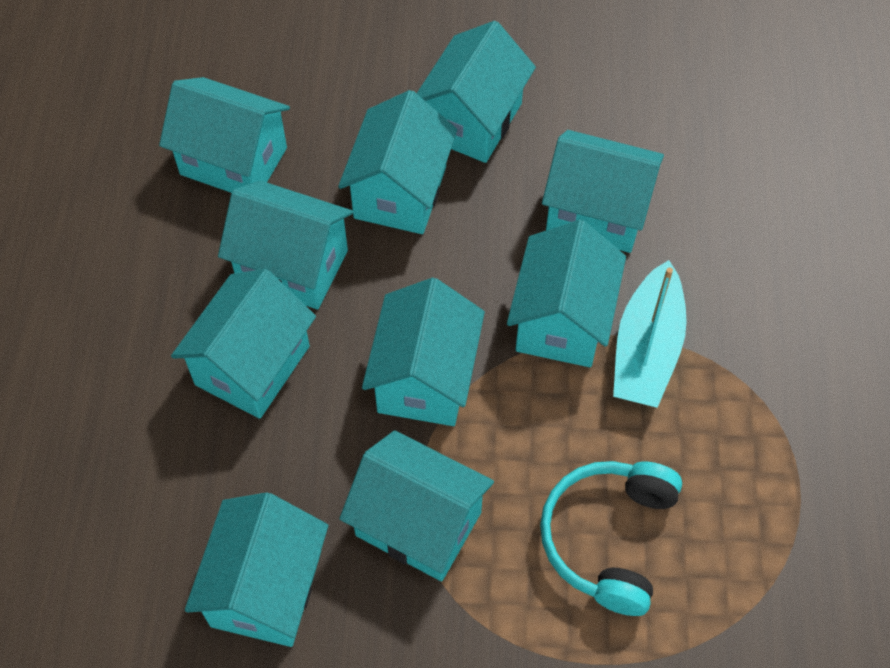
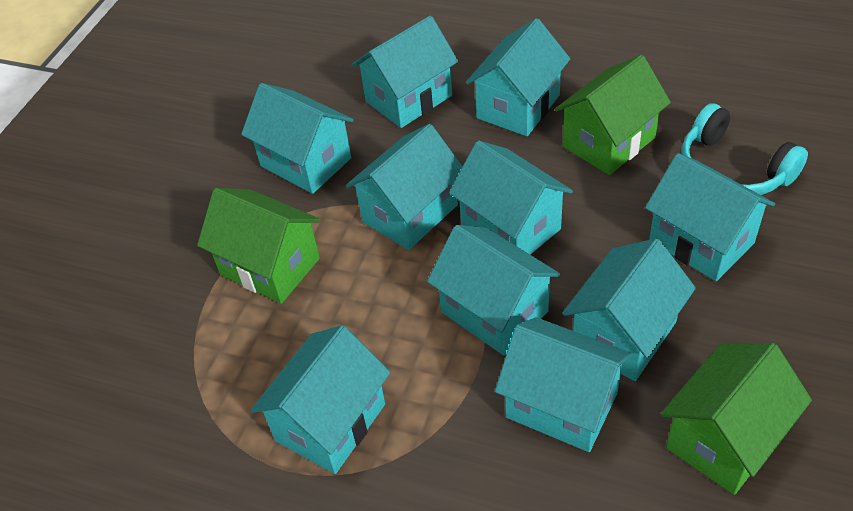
green house: 0 -> 3
turquoise boat: 1 -> 0

